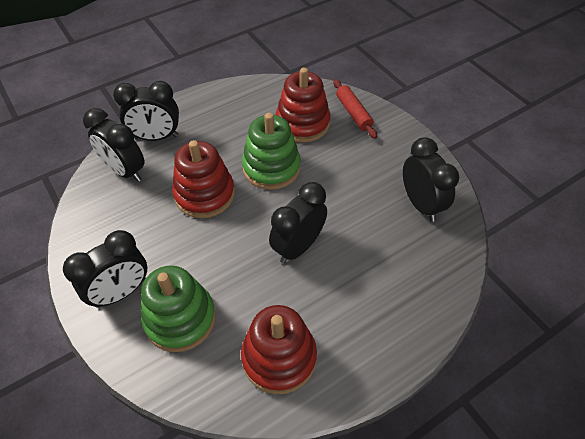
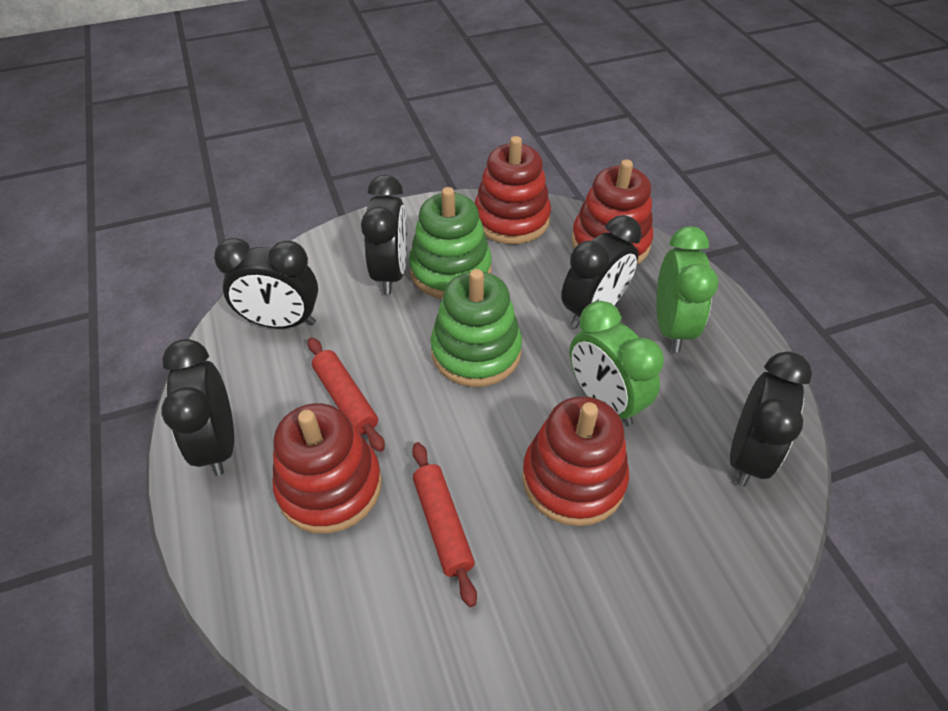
green clock: 0 -> 2
red rolling pin: 1 -> 2
red stacking toy: 3 -> 4

